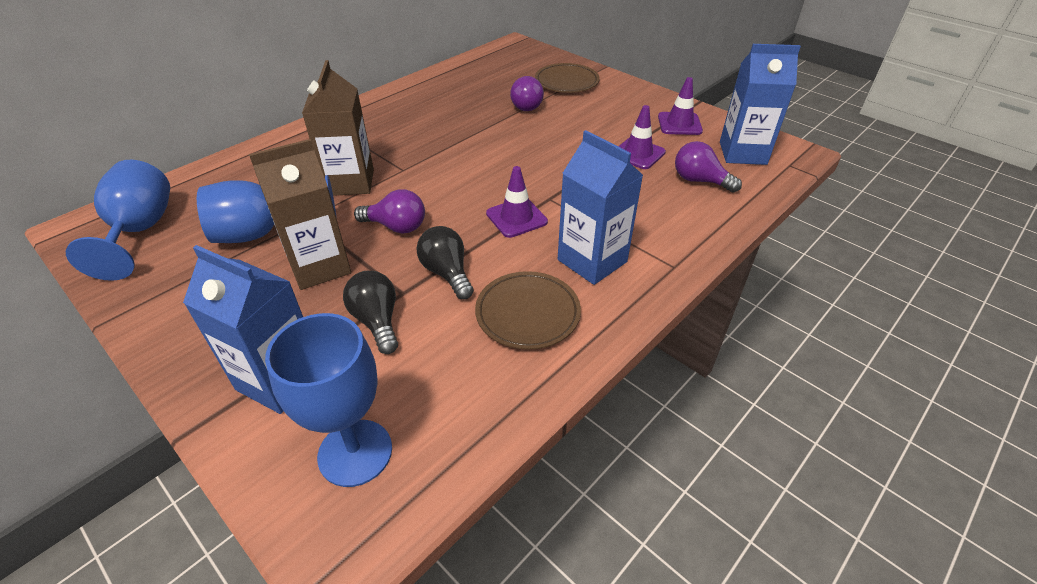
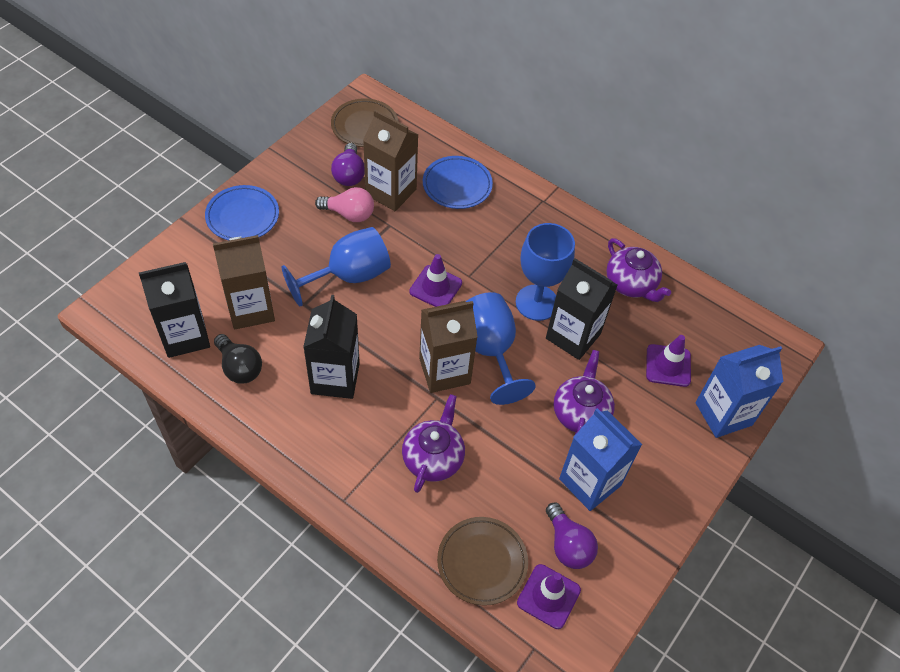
black carton: 0 -> 3
black light bulb: 2 -> 1
blue carton: 3 -> 2
blue plate: 0 -> 2
brown carton: 2 -> 3
pink light bulb: 0 -> 1
purple light bulb: 3 -> 2
purple teapot: 0 -> 3

